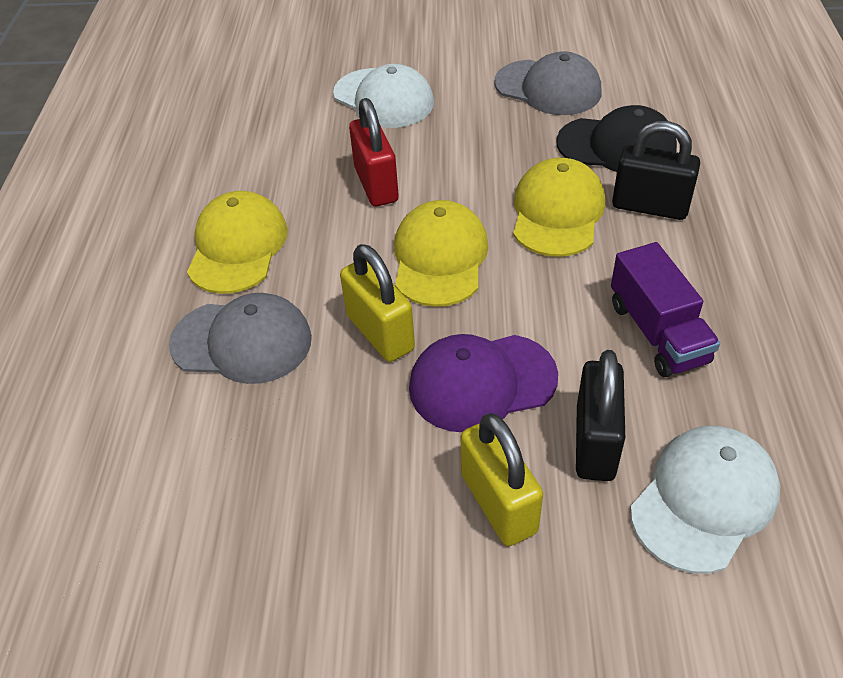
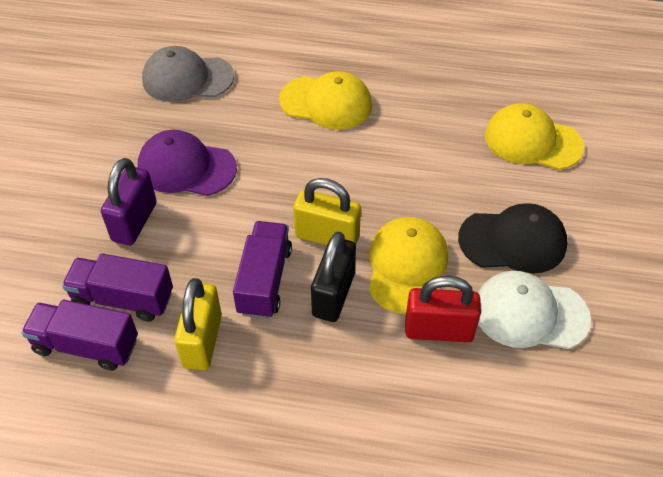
black padlock: 2 -> 1
grey cap: 2 -> 1
purple padlock: 0 -> 1
purple truck: 1 -> 3
white cap: 2 -> 1

